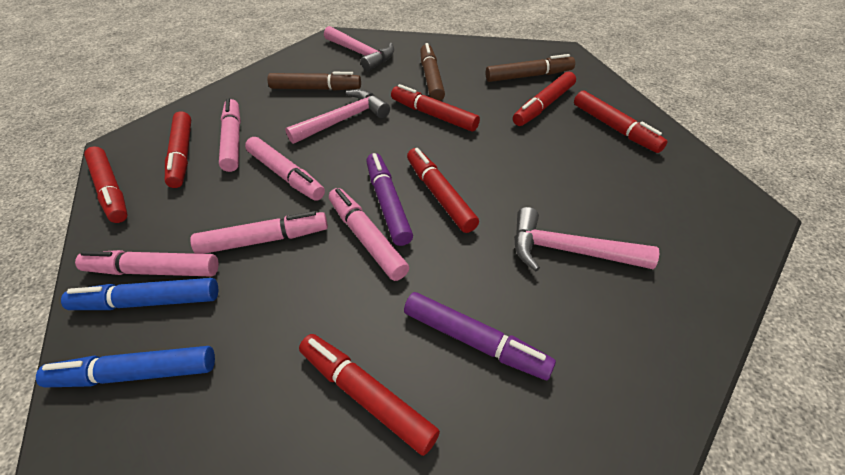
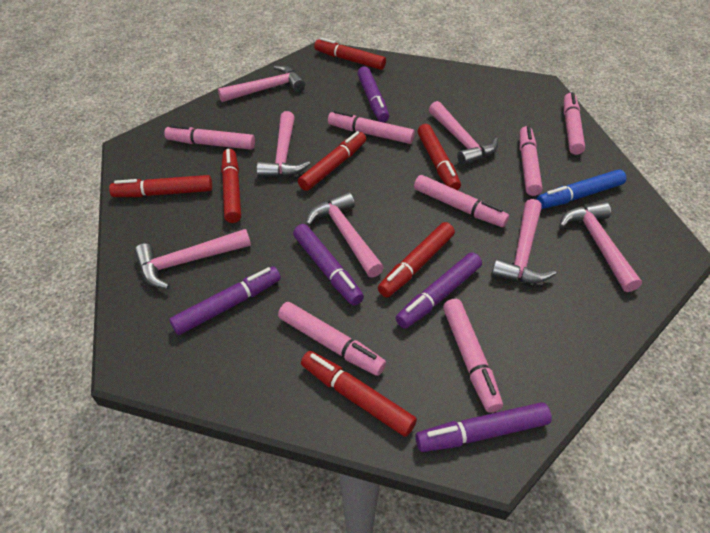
blue marker: 2 -> 1
brown marker: 3 -> 0
pink hammer: 3 -> 7
pink marker: 5 -> 7
purple marker: 2 -> 5

